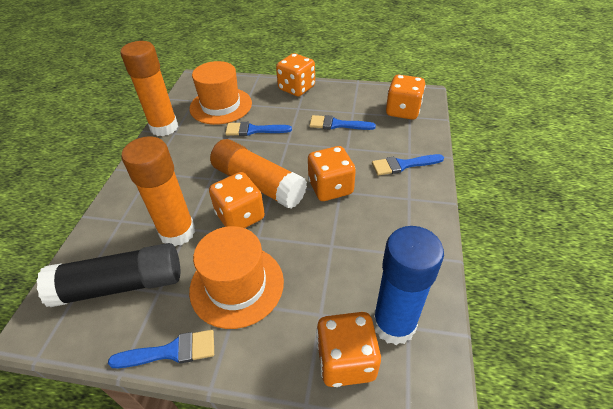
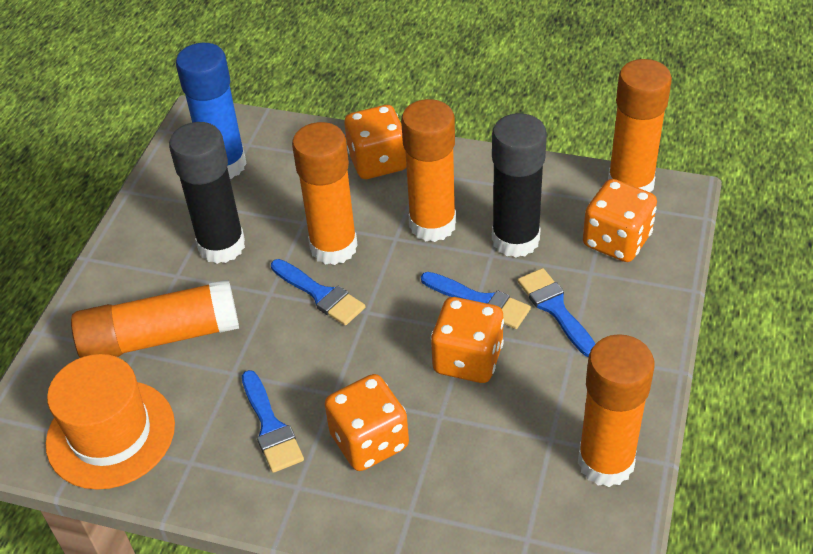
black glue stick: 1 -> 2
orange dice: 5 -> 4
orange glue stick: 3 -> 5
orange hat: 2 -> 1

